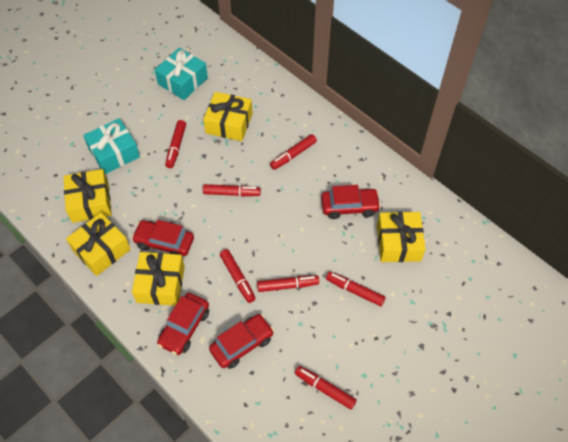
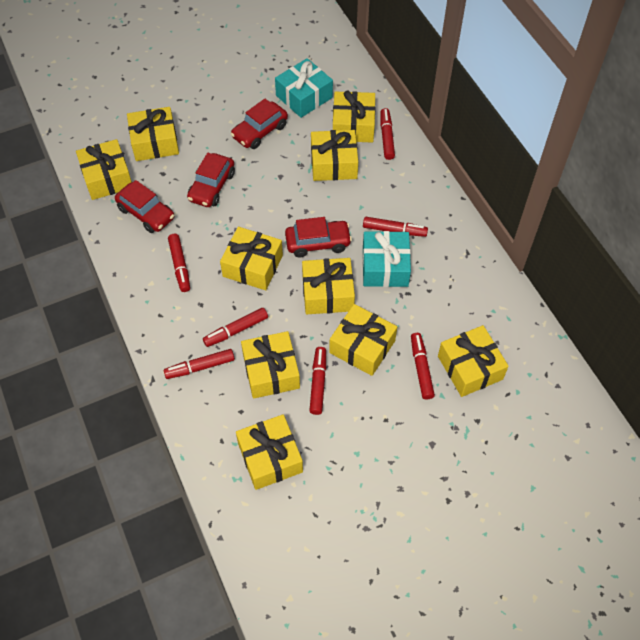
yellow gift: 5 -> 10

